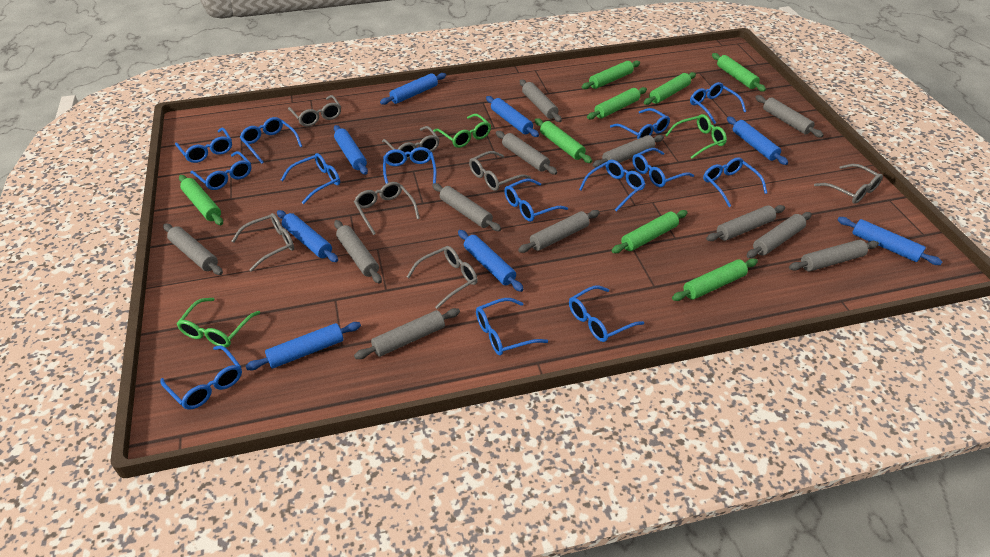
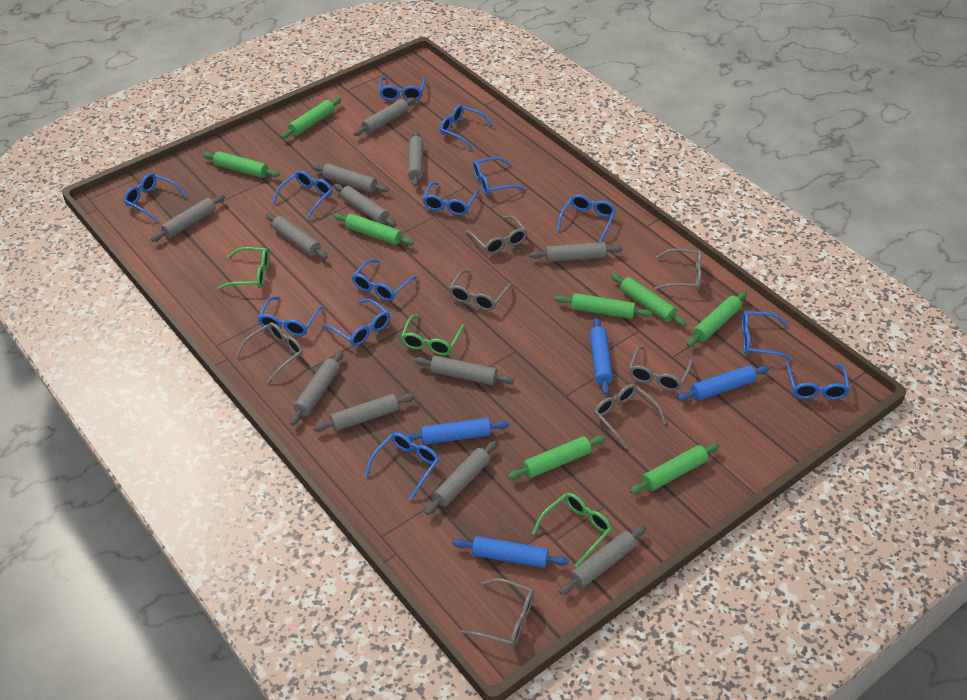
blue glasses: 14 -> 13
blue rolling pin: 8 -> 4

